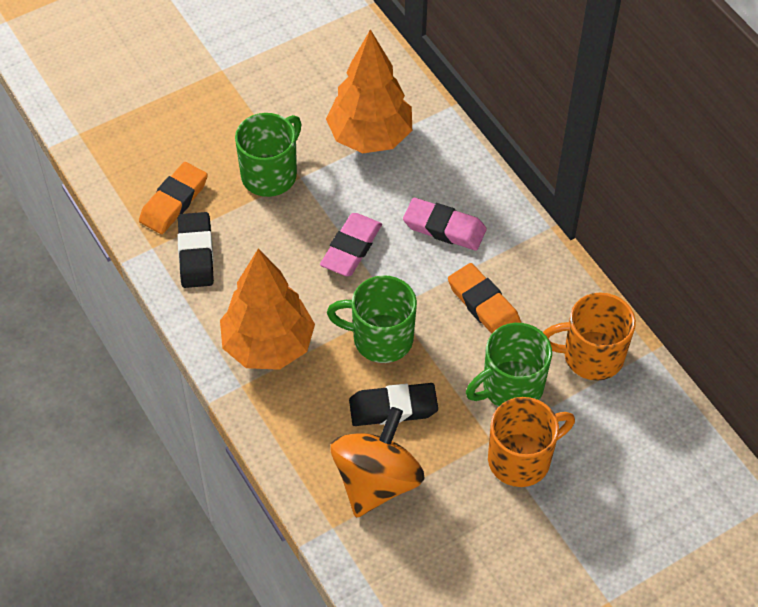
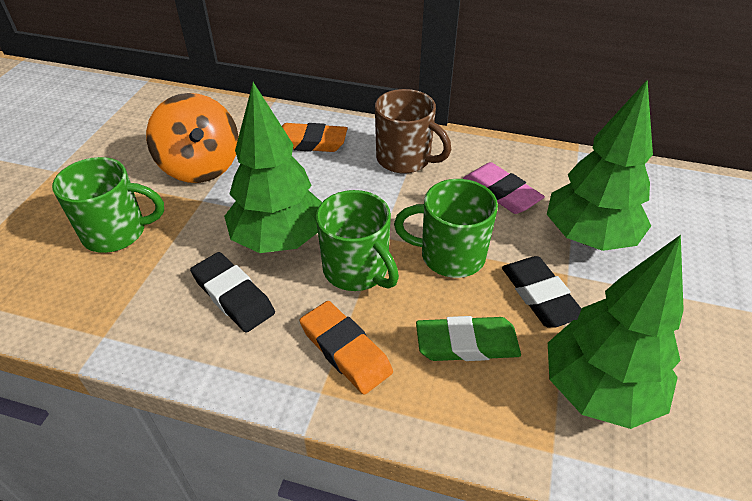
brown mug: 0 -> 1
green eraser: 0 -> 1
green tree: 0 -> 3
orange mug: 2 -> 0
orange tree: 2 -> 0
pink eraser: 2 -> 1

